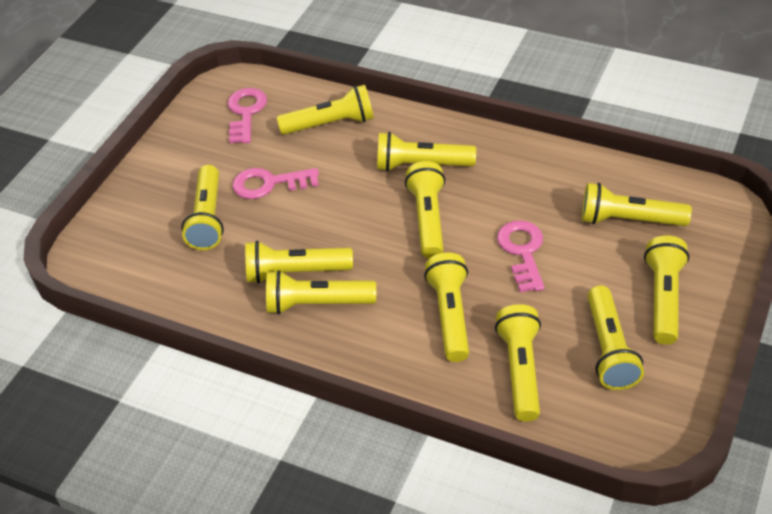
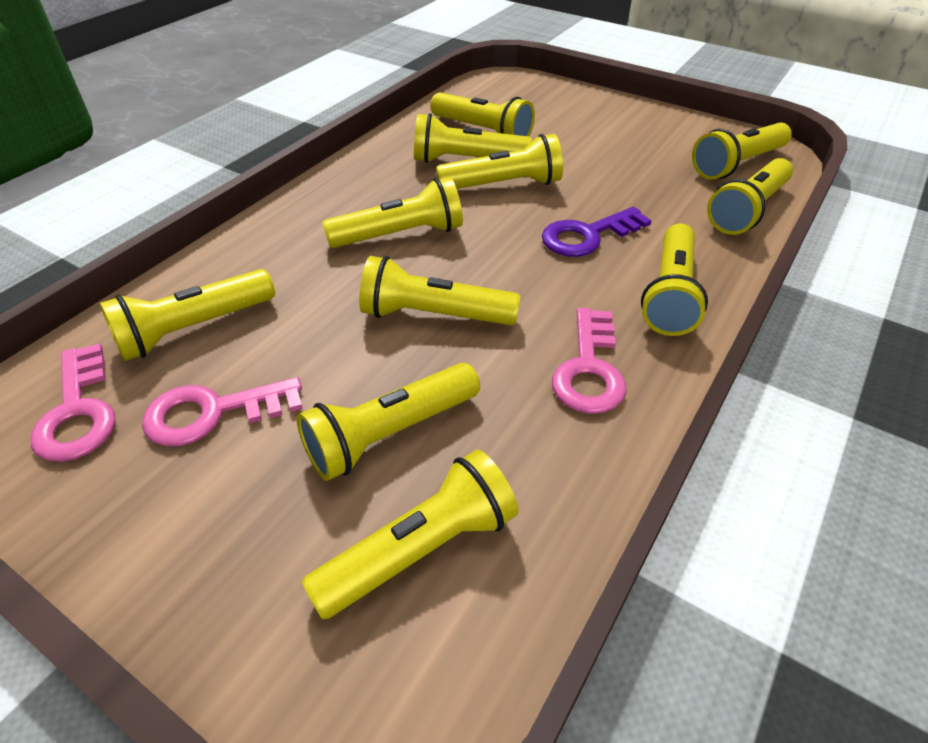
purple key: 0 -> 1

